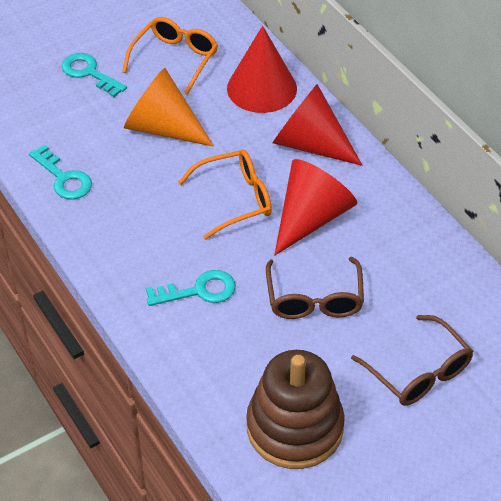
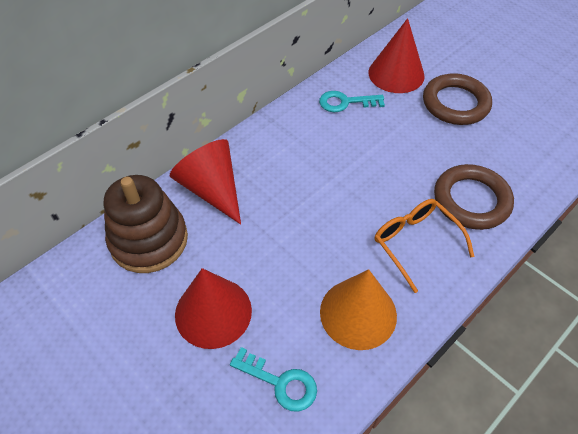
brown glasses: 2 -> 0
brown ring: 0 -> 2
orange glasses: 2 -> 1
turquoise key: 3 -> 2

